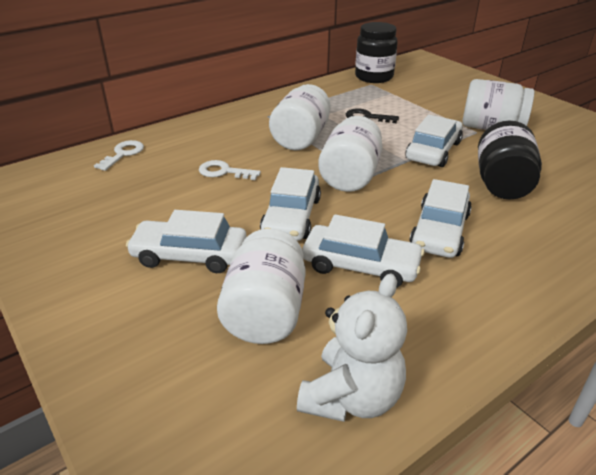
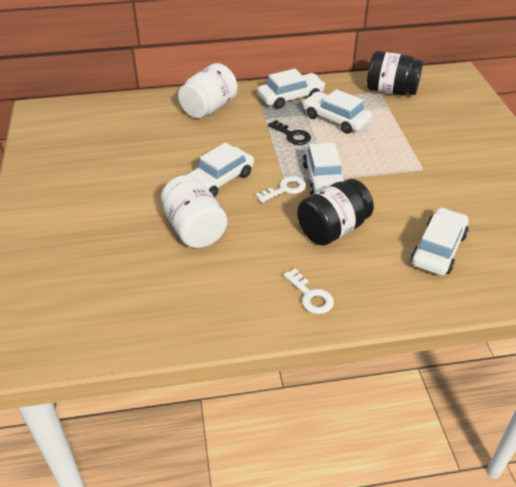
white jar: 4 -> 2
white teddy bear: 1 -> 0

